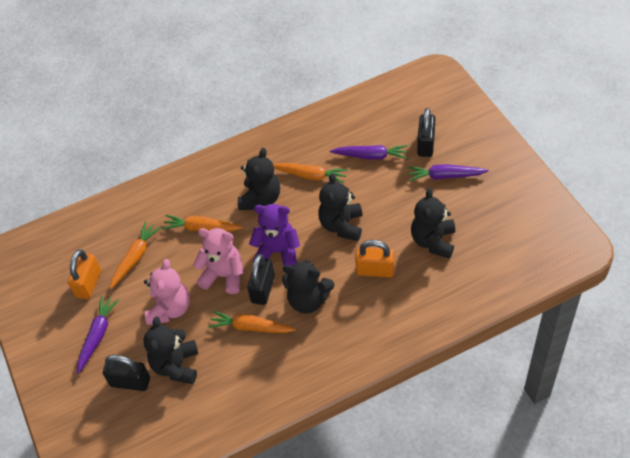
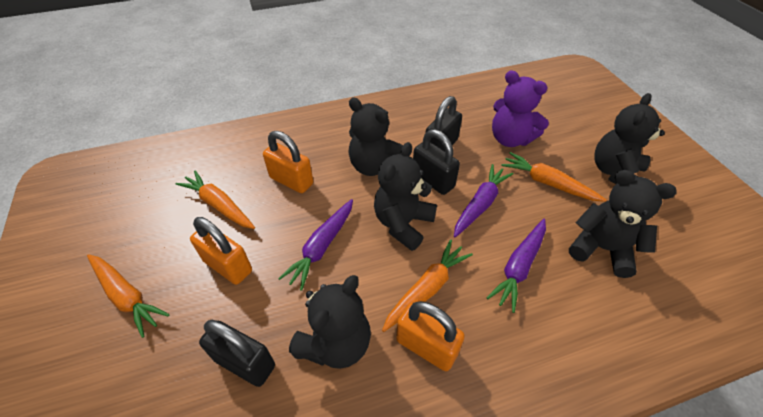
orange padlock: 2 -> 3
pink teddy bear: 2 -> 0

